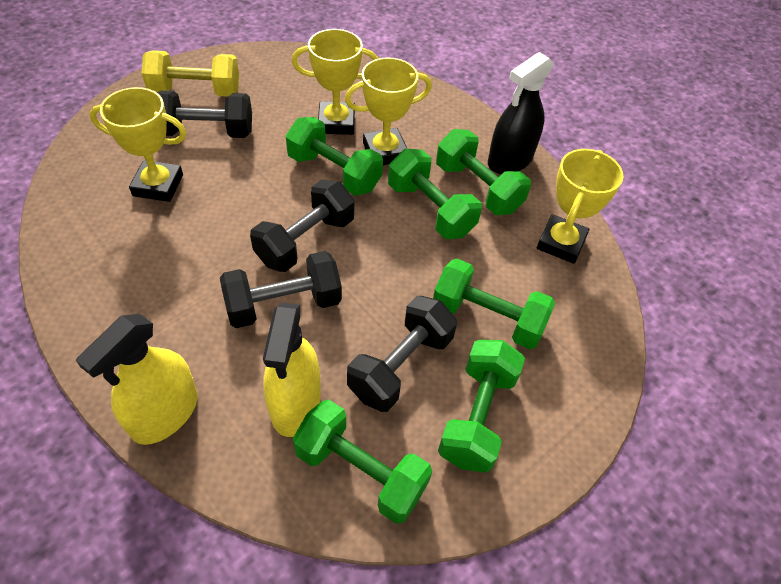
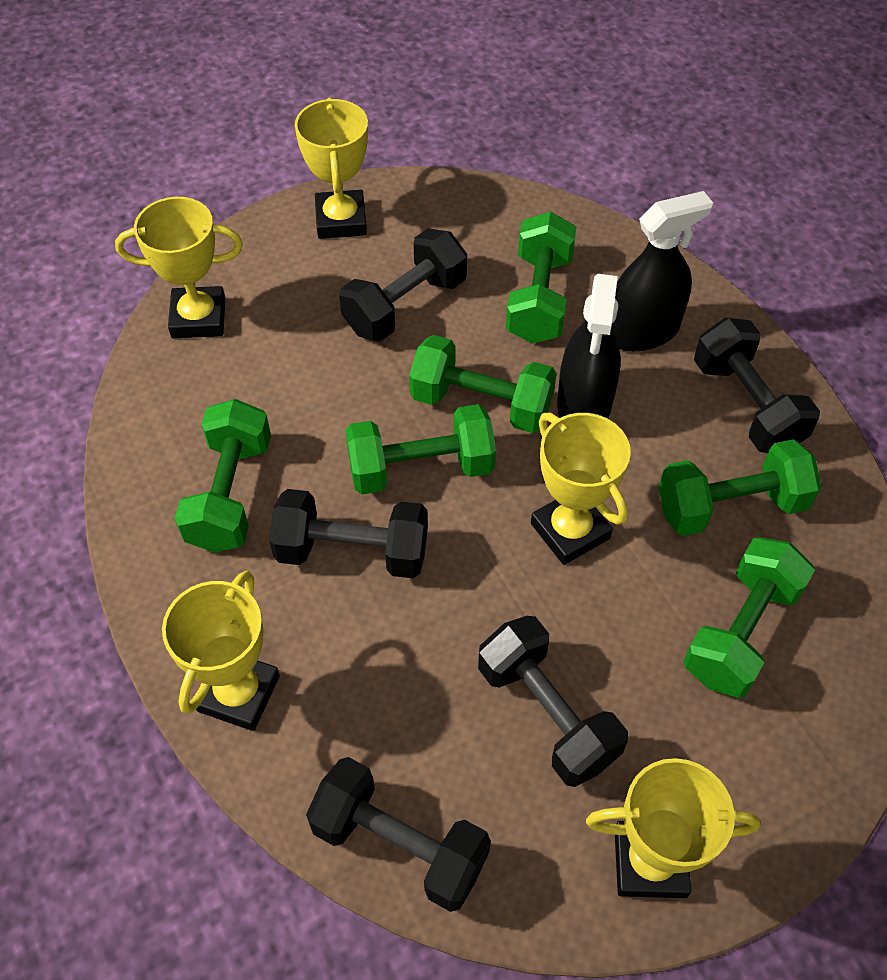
black dumbbell: 4 -> 5
black spray bottle: 1 -> 2
yellow dumbbell: 1 -> 0
yellow spray bottle: 2 -> 0
yellow trophy: 4 -> 5

